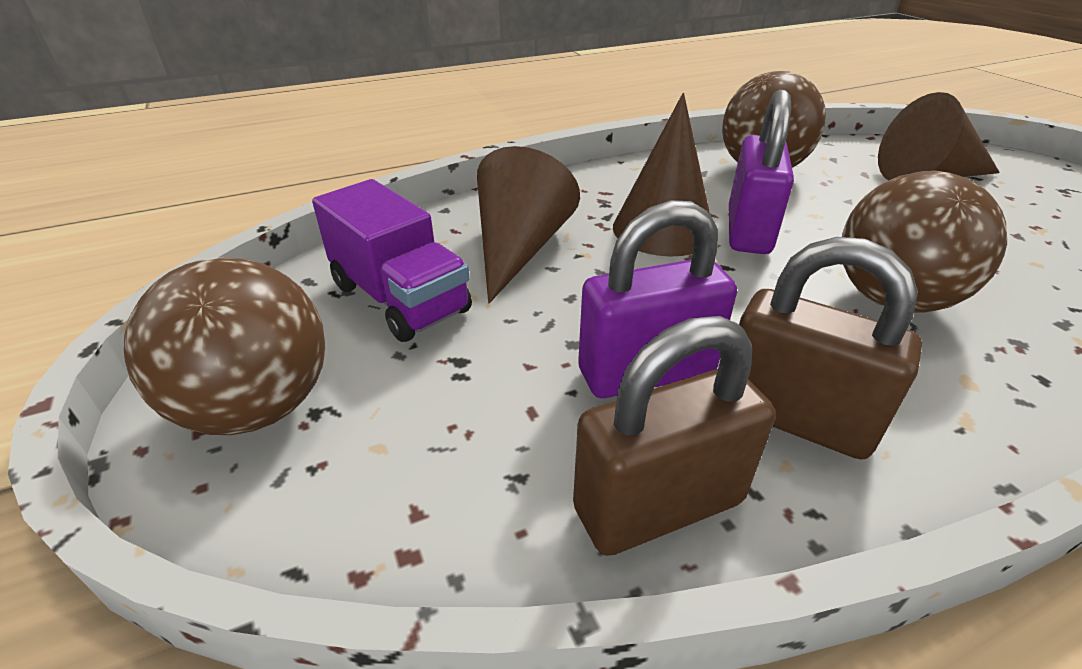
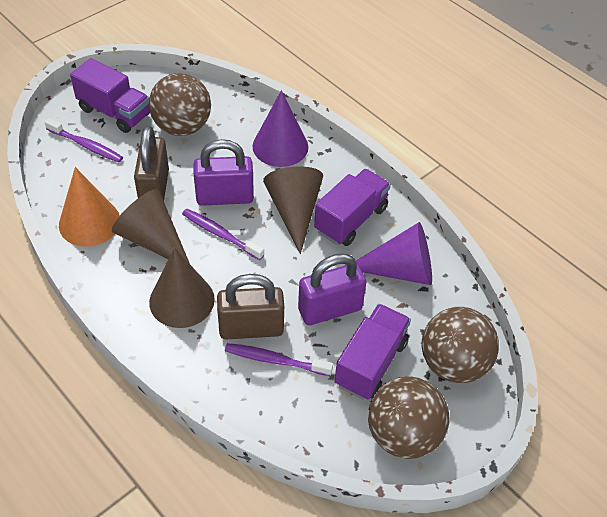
orange cone: 0 -> 1
purple cone: 0 -> 2
purple toothbrush: 0 -> 3
purple truck: 1 -> 3

